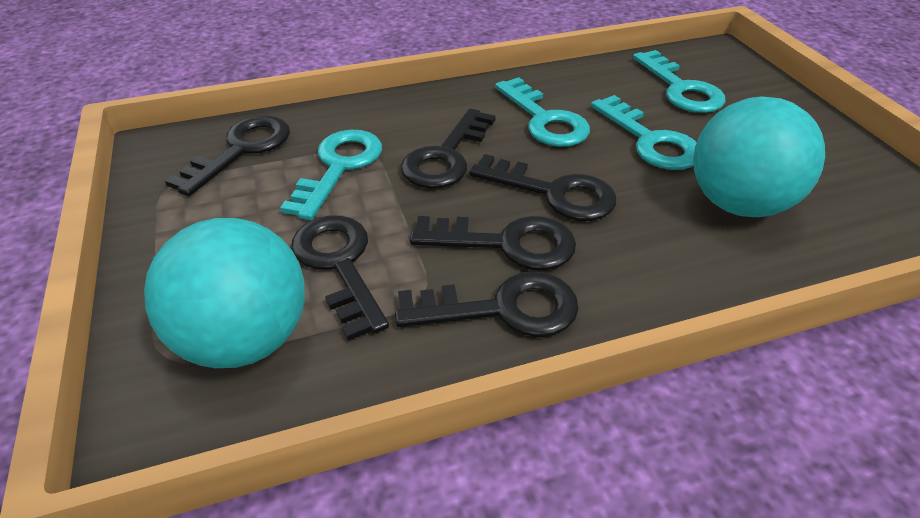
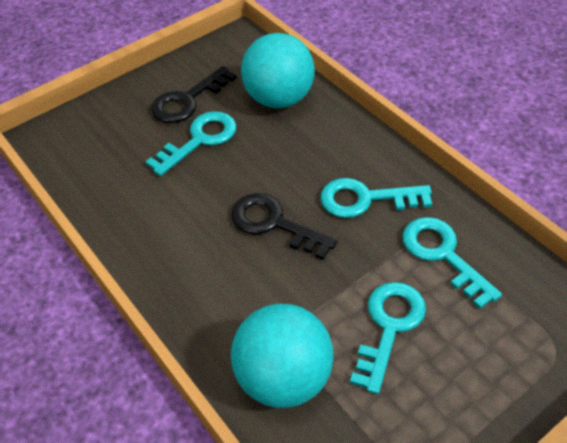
black key: 6 -> 2

